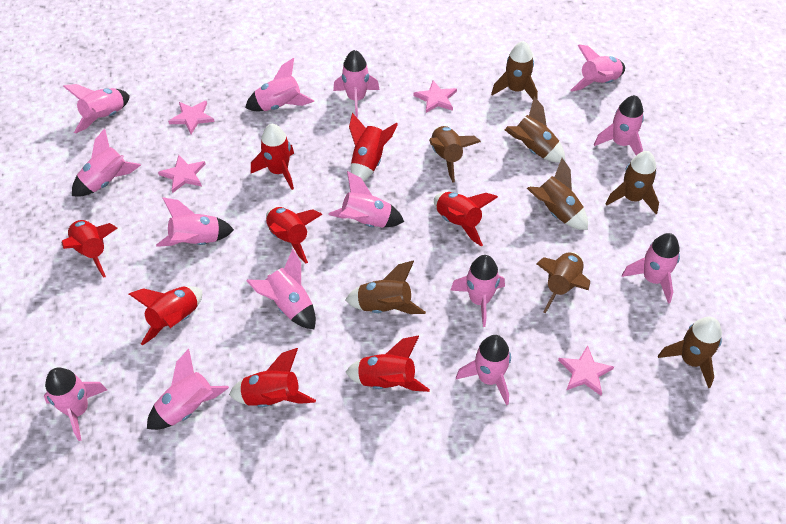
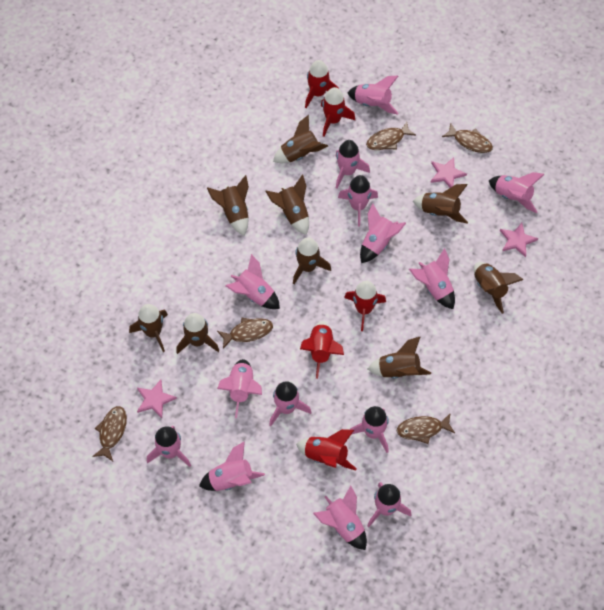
brown fish: 0 -> 5
brown rocket: 8 -> 9
pink star: 4 -> 3
red rocket: 8 -> 5

